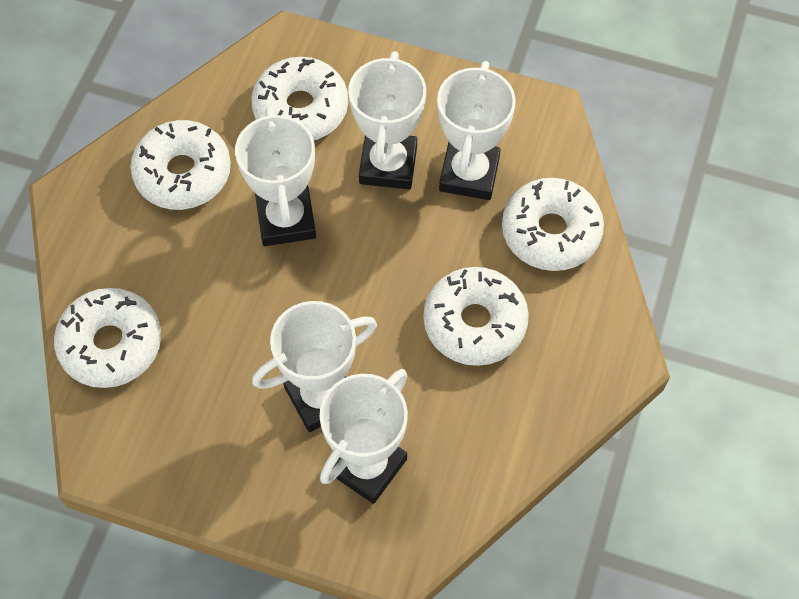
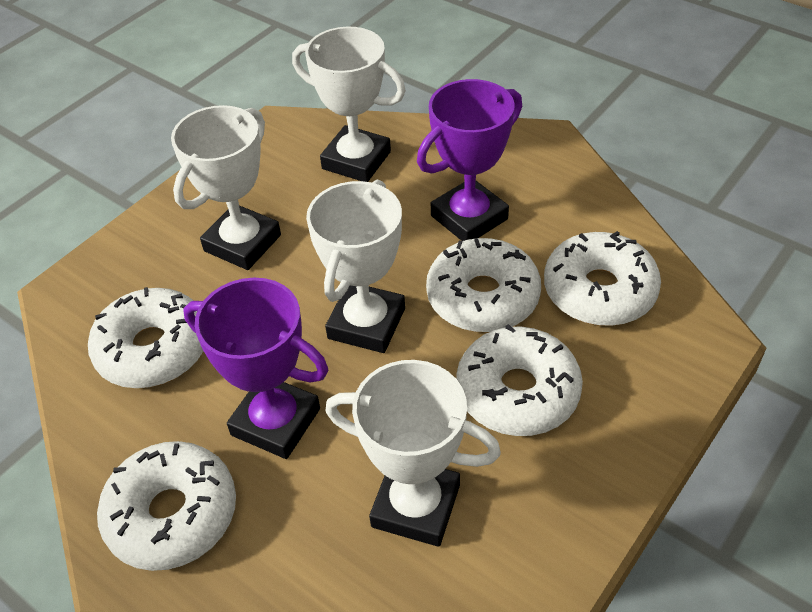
purple trophy: 0 -> 2
white trophy: 5 -> 4

